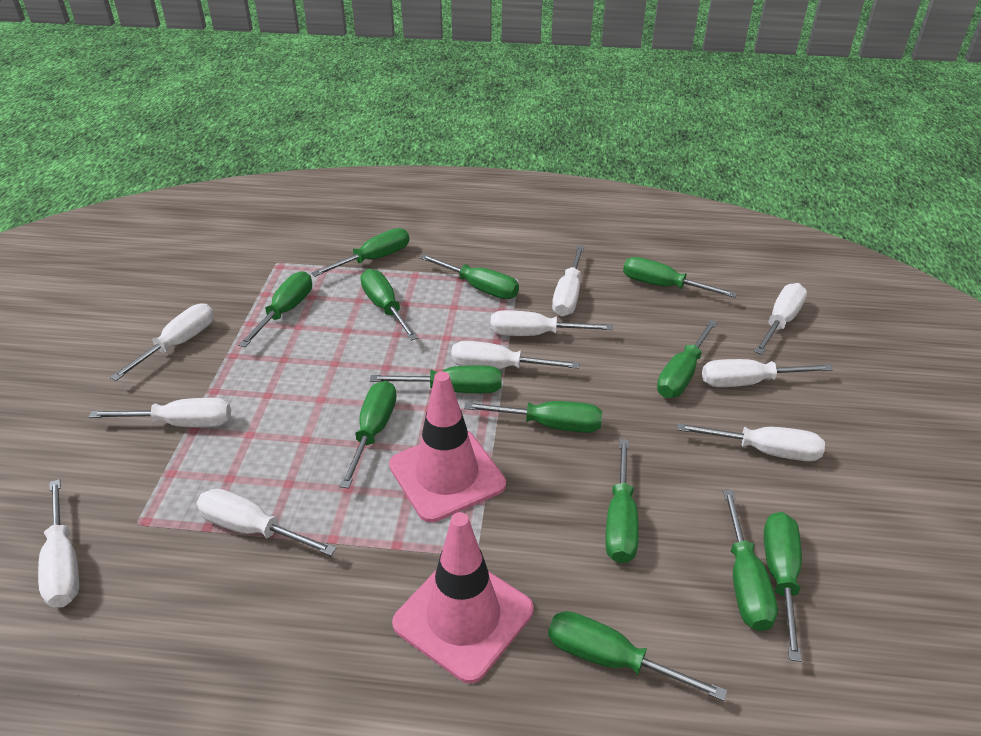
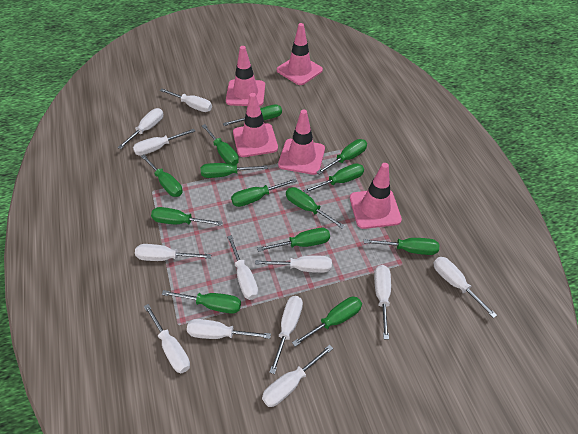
pink traffic cone: 2 -> 5
white screwdriver: 10 -> 12

